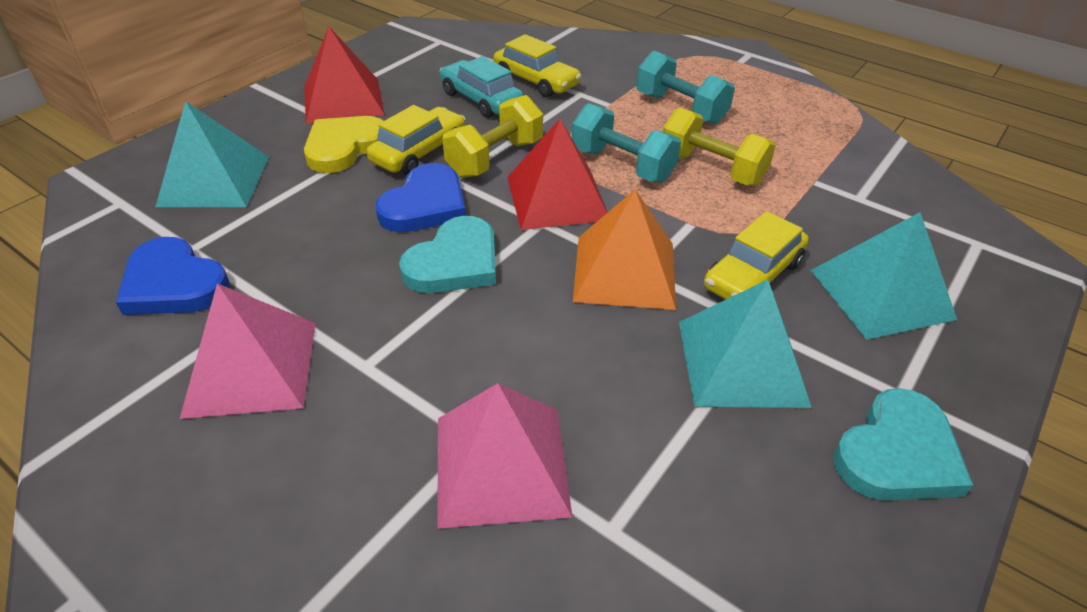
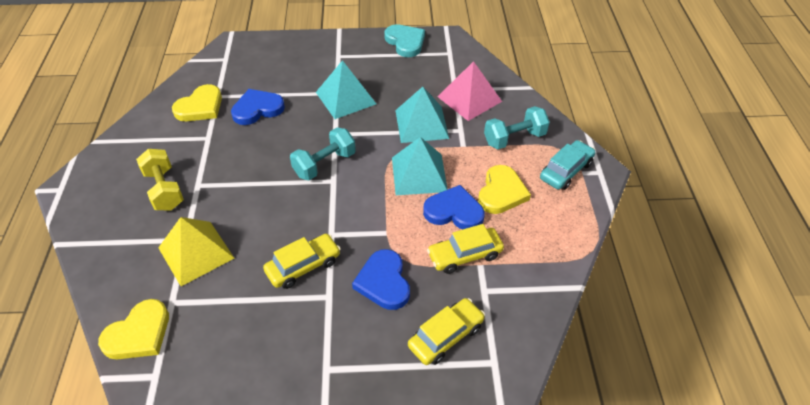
blue heart: 2 -> 3
orange pyramid: 1 -> 0
pink pyramid: 2 -> 1
red pyramid: 2 -> 0
turquoise heart: 2 -> 1
yellow dumbbell: 2 -> 1
yellow heart: 1 -> 3
yellow pyramid: 0 -> 1

